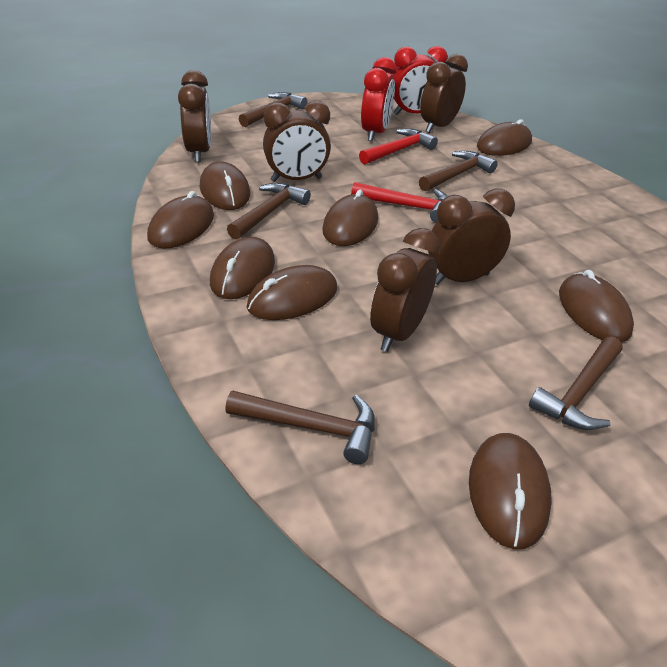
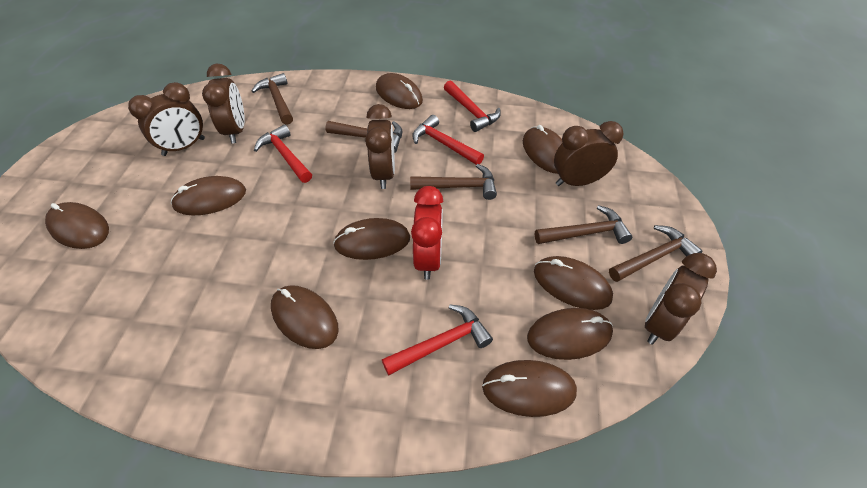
brown mouse: 8 -> 9
red clock: 2 -> 1
red hammer: 2 -> 4

